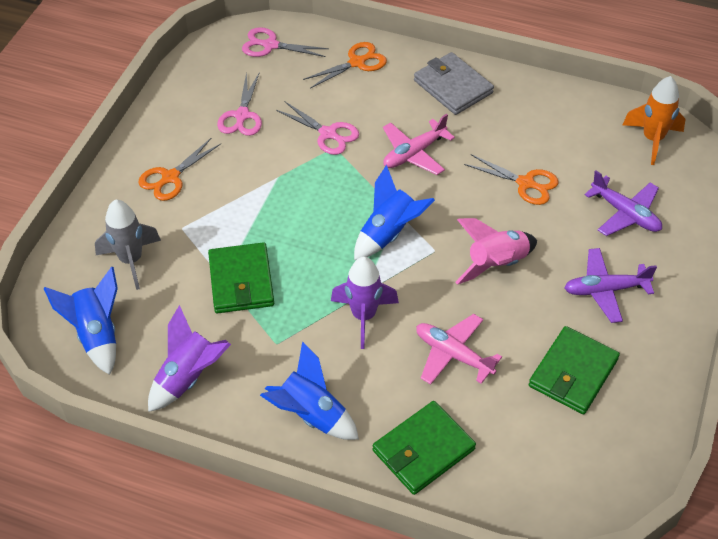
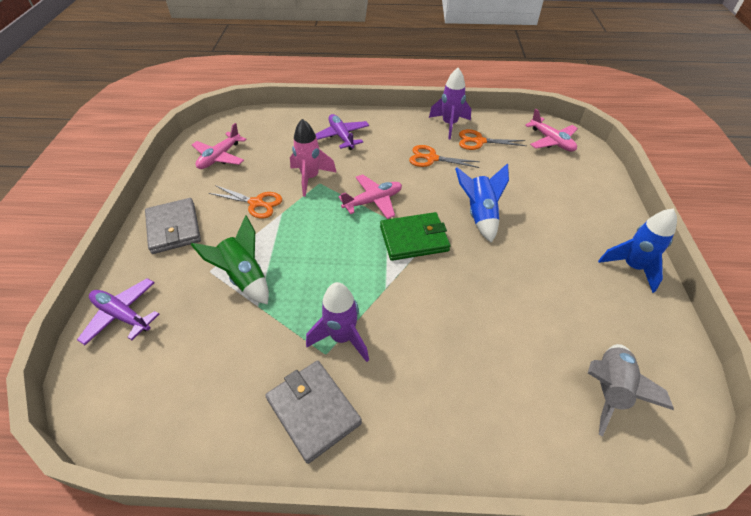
blue rocket: 3 -> 2
green rocket: 0 -> 1
green wallet: 3 -> 1
grey wallet: 1 -> 2
orange rocket: 1 -> 0
pink plane: 2 -> 3
pink scissors: 3 -> 0

